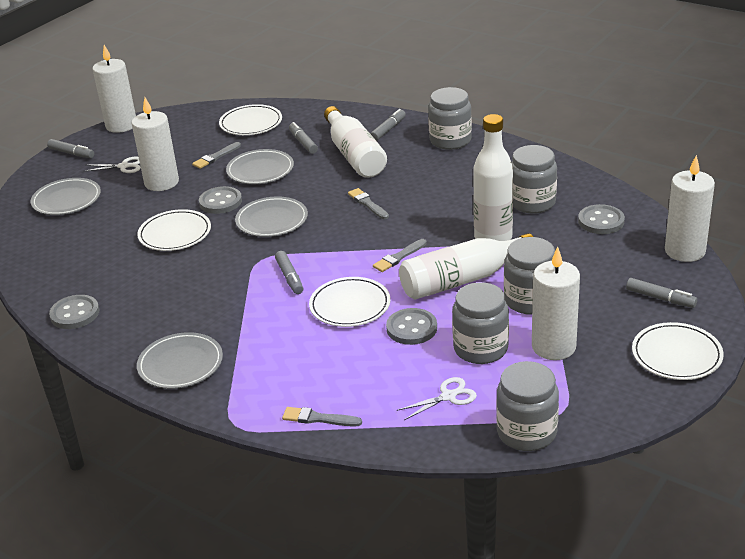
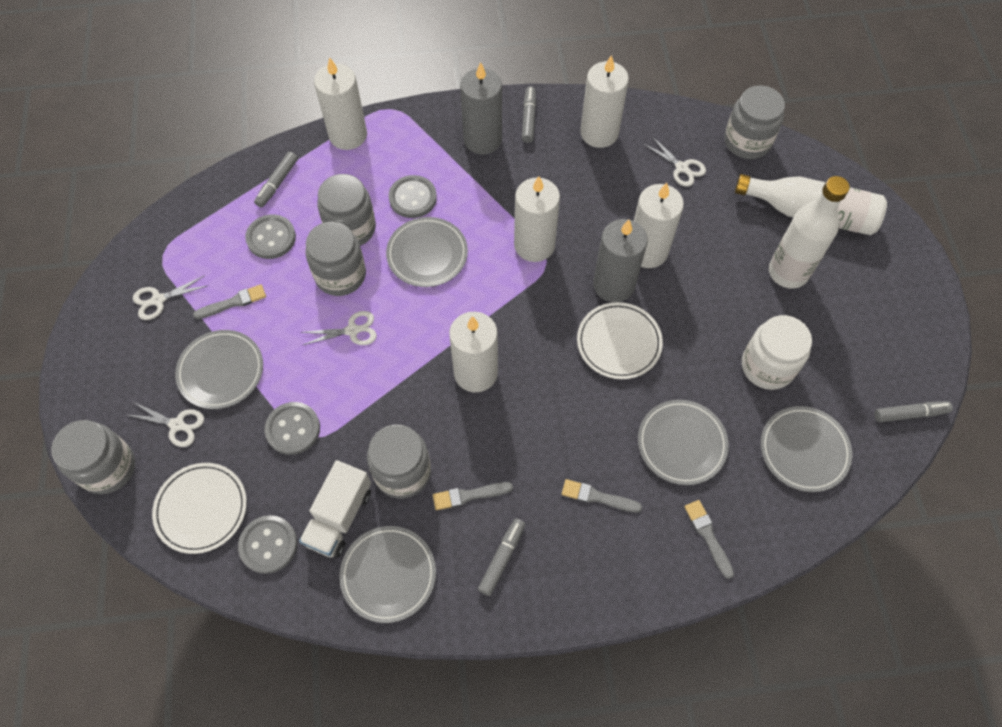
grey candle: 0 -> 2
grey marker: 5 -> 4
grey plate: 4 -> 5
white bottle: 3 -> 2
white candle: 4 -> 5
white jar: 0 -> 1
white plate: 4 -> 2
white scissors: 2 -> 4
white truck: 0 -> 1

